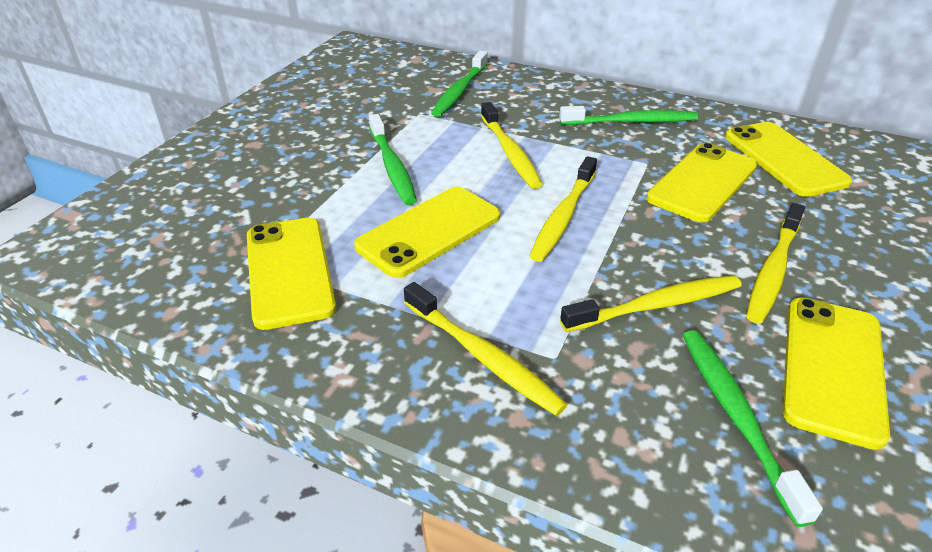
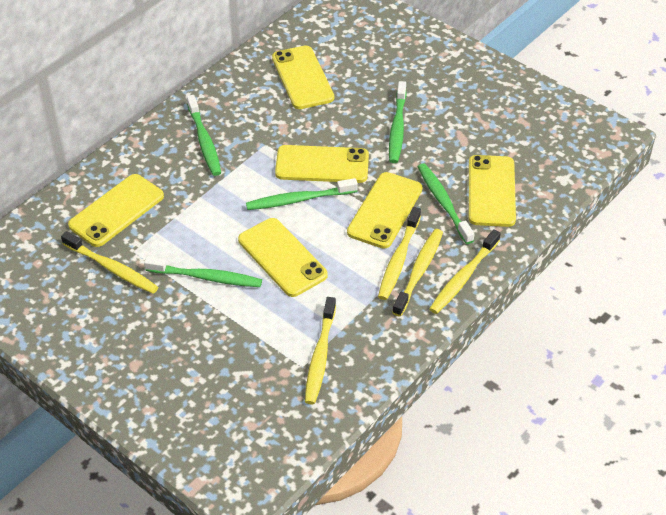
green toothbrush: 4 -> 5
yellow phone: 5 -> 6

